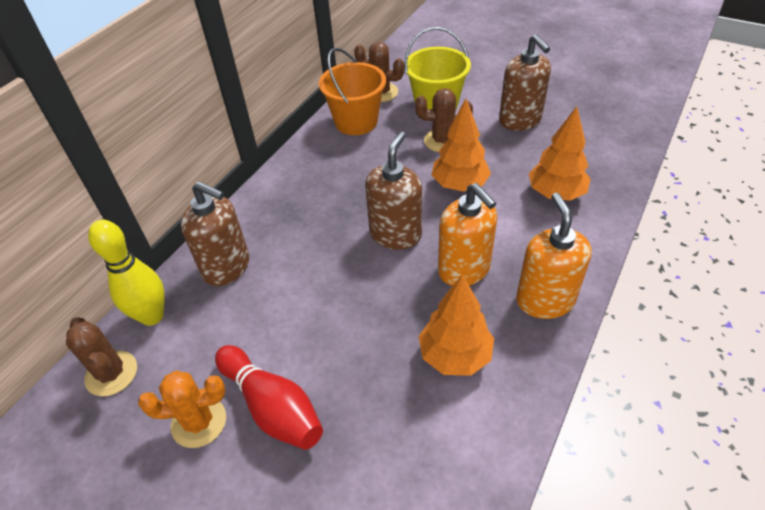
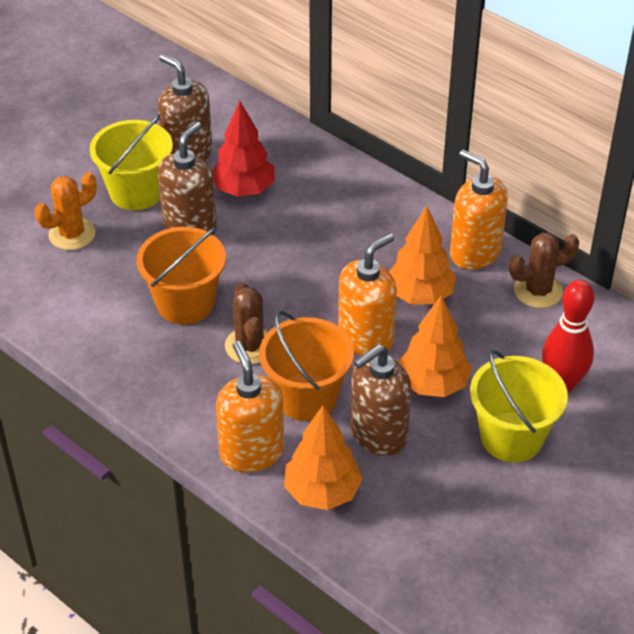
brown cactus: 3 -> 2
orange bucket: 1 -> 2
orange soap dispenser: 2 -> 3
red tree: 0 -> 1
yellow bowling pin: 1 -> 0
yellow bucket: 1 -> 2

